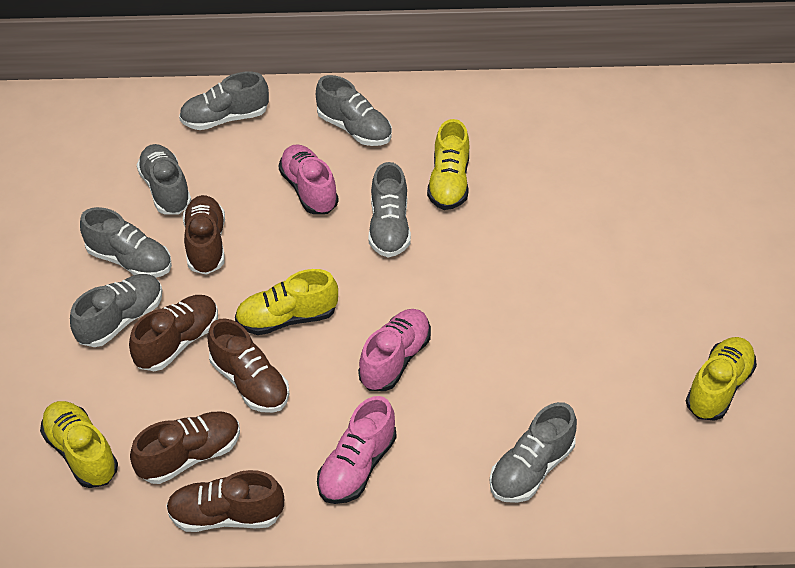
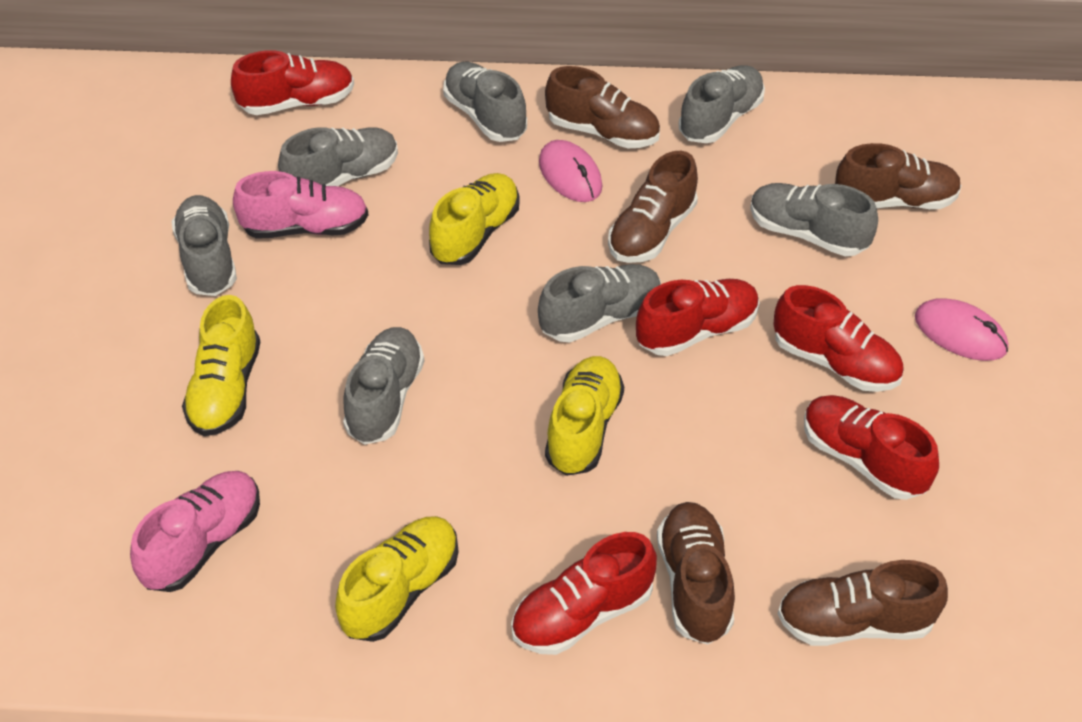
pink mouse: 0 -> 2
pink shoe: 3 -> 2
red shoe: 0 -> 5

